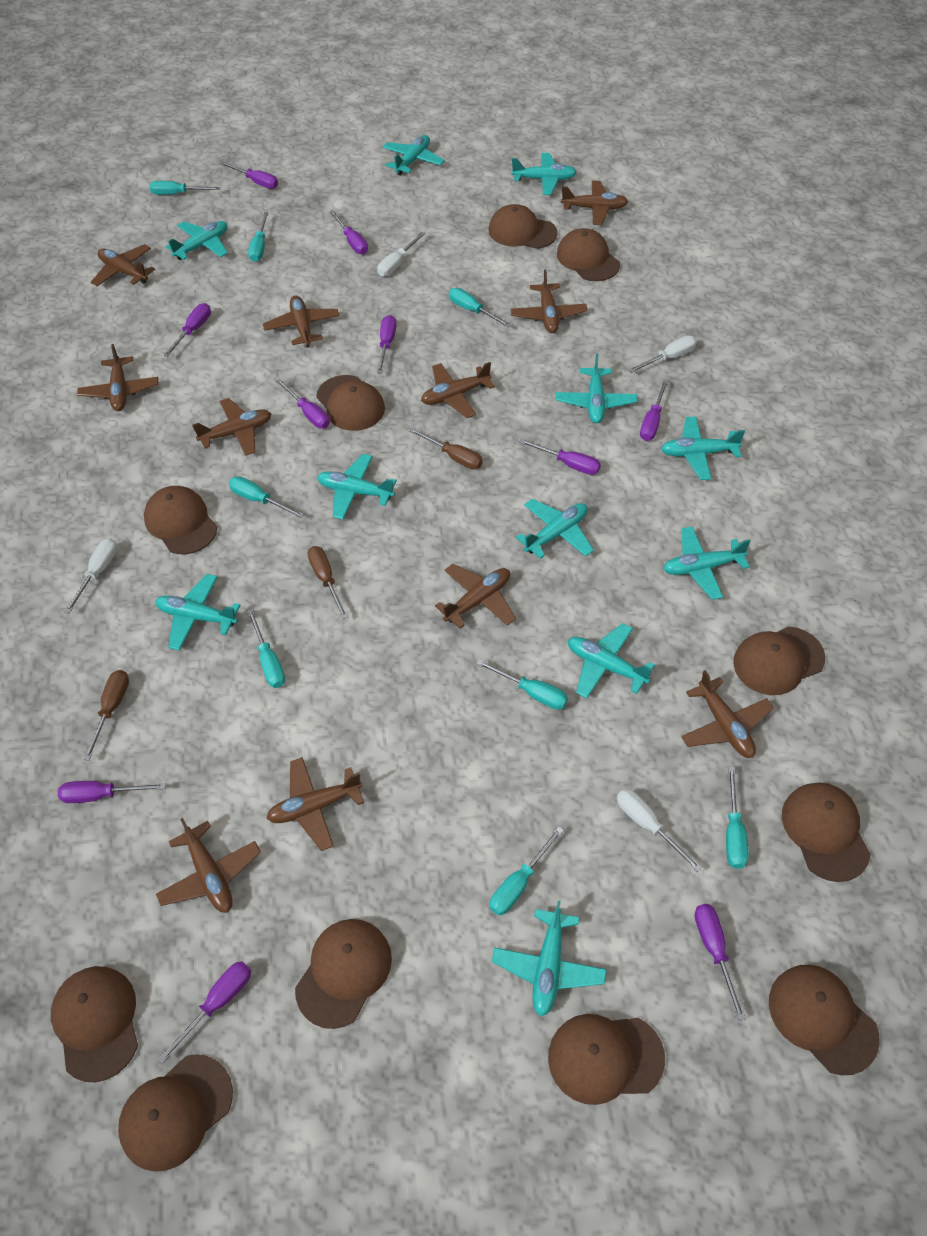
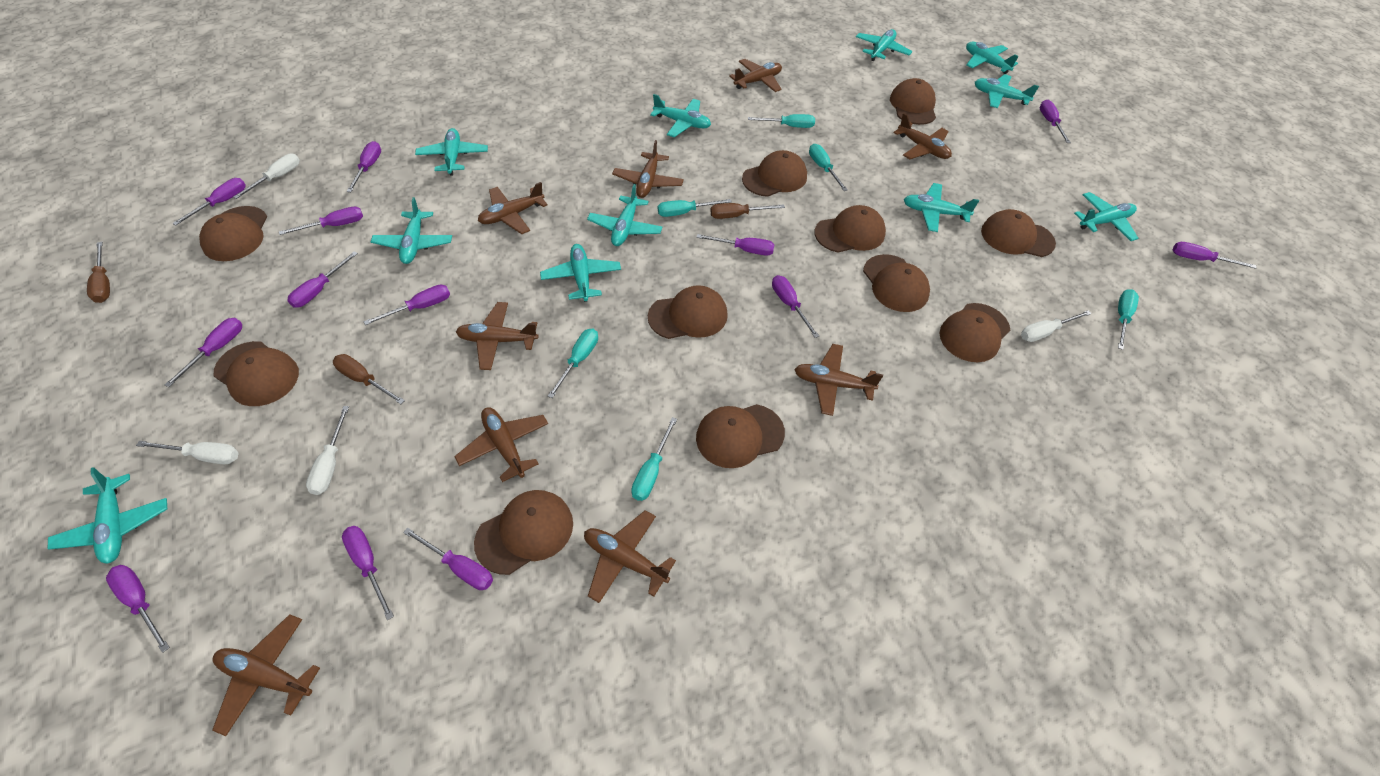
brown plane: 11 -> 9
purple screwdriver: 10 -> 13
turquoise screwdriver: 8 -> 6

